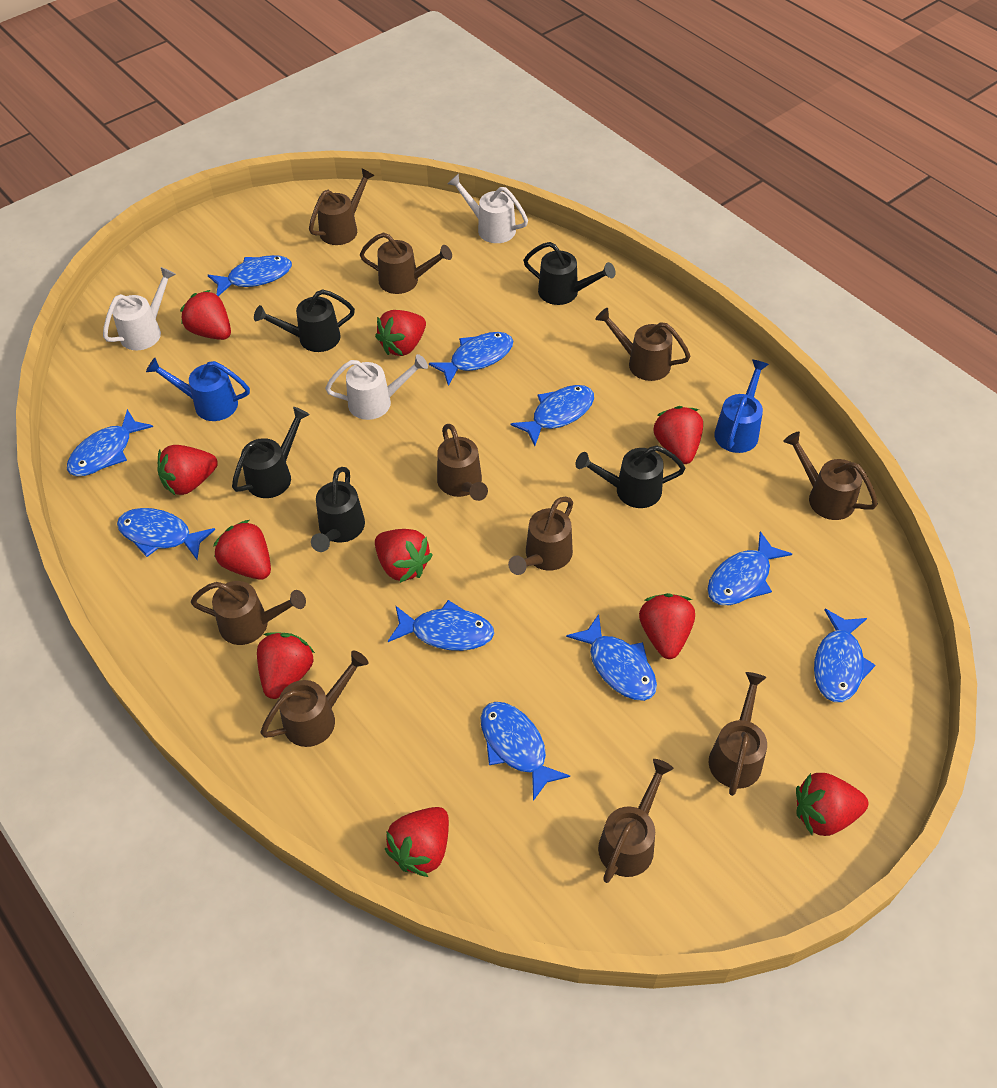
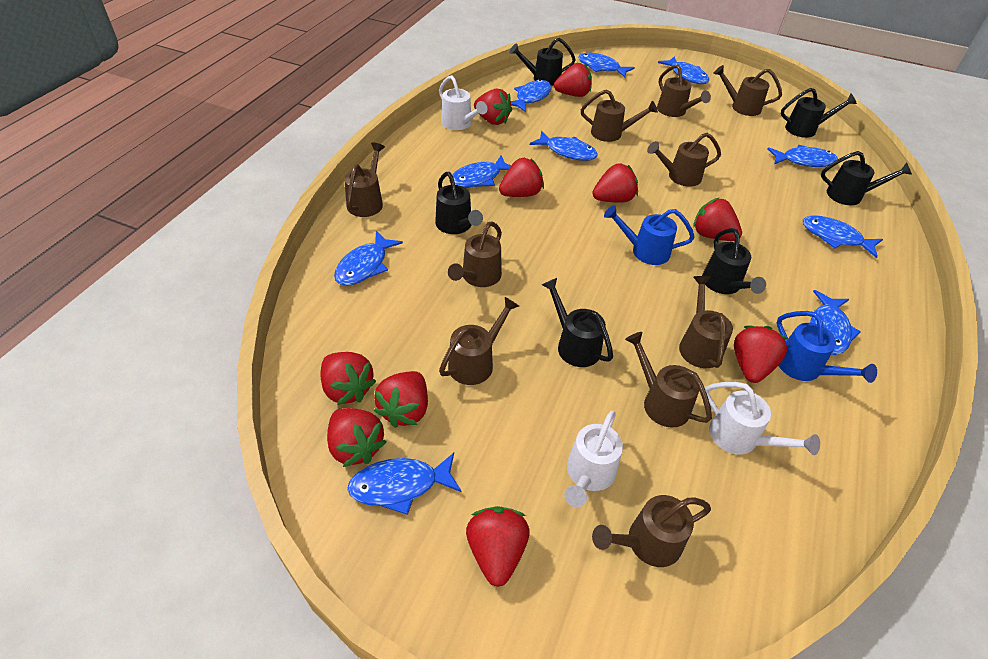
black watering can: 5 -> 6

